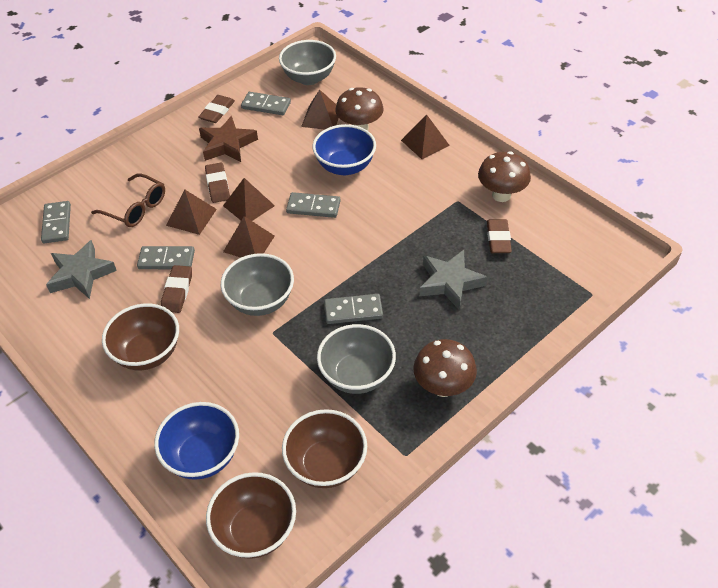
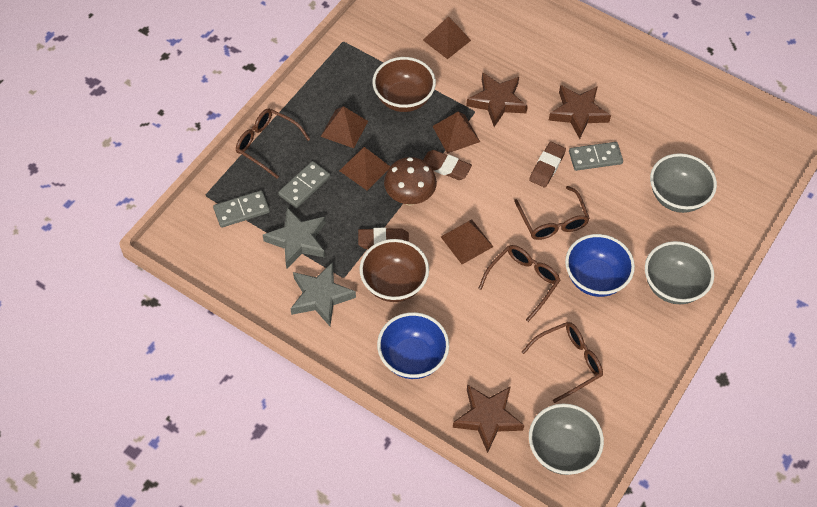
brown bowl: 3 -> 2
brown eraser: 4 -> 3
brown glasses: 1 -> 4
brown mushroom: 3 -> 1
brown star: 1 -> 3
grey domino: 5 -> 3

